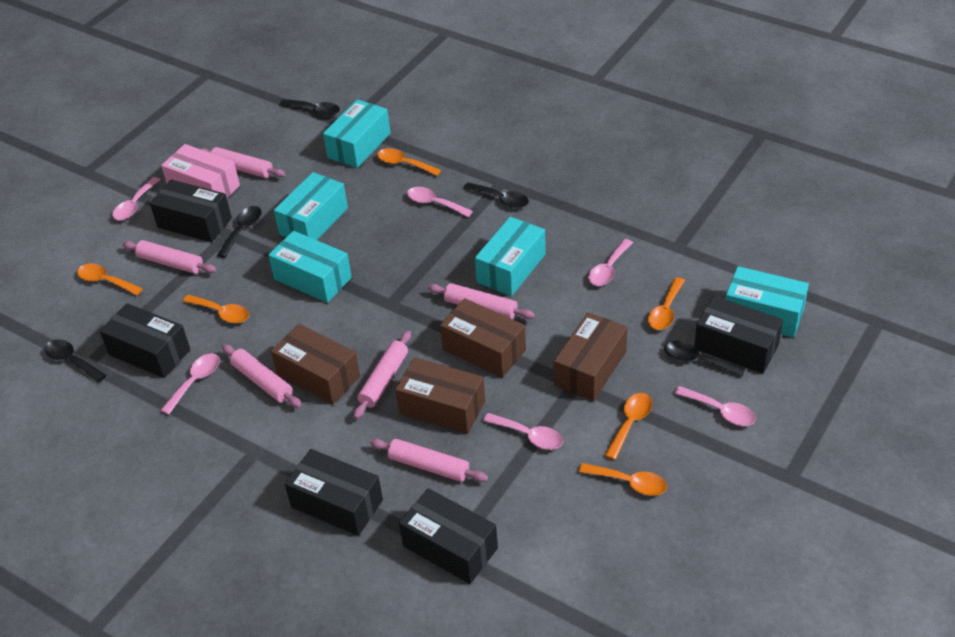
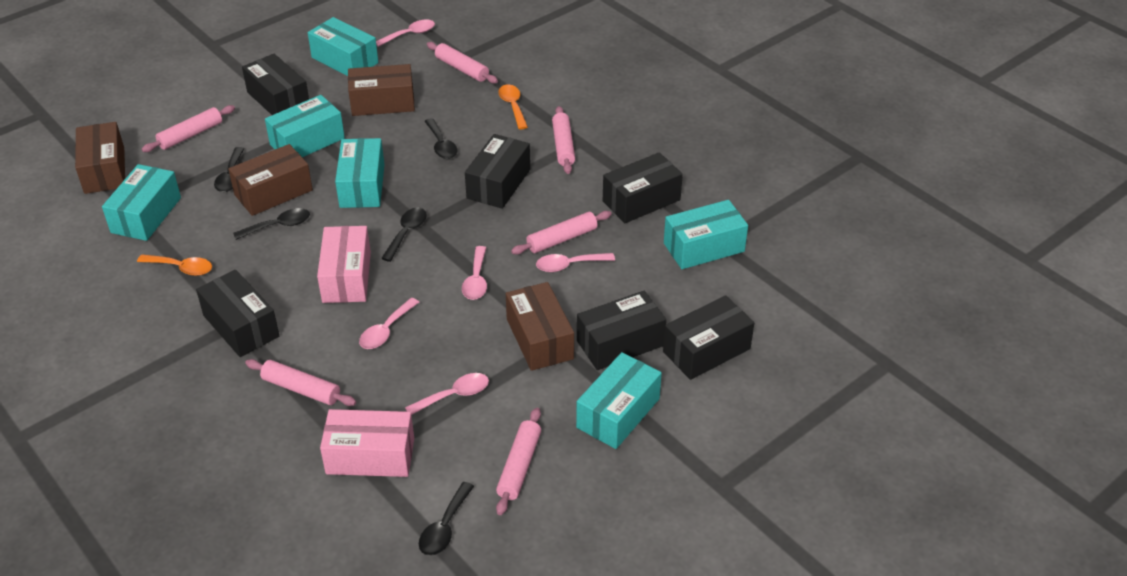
black box: 5 -> 6
orange spoon: 6 -> 2
pink box: 1 -> 2
pink spoon: 6 -> 5
turquoise box: 5 -> 6

